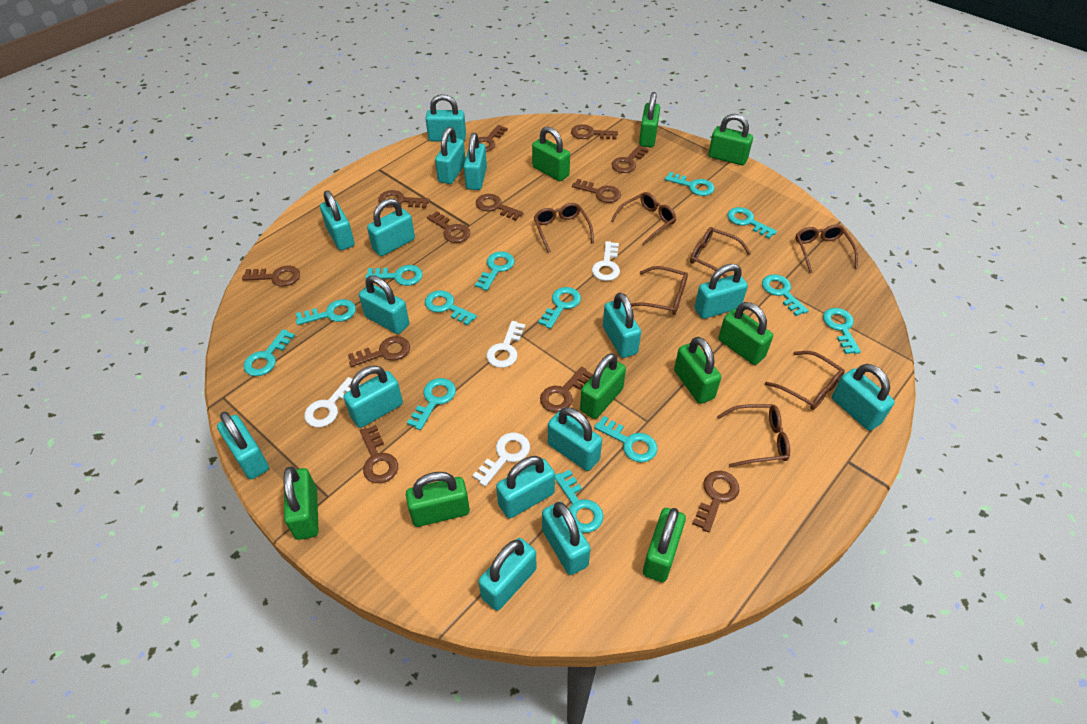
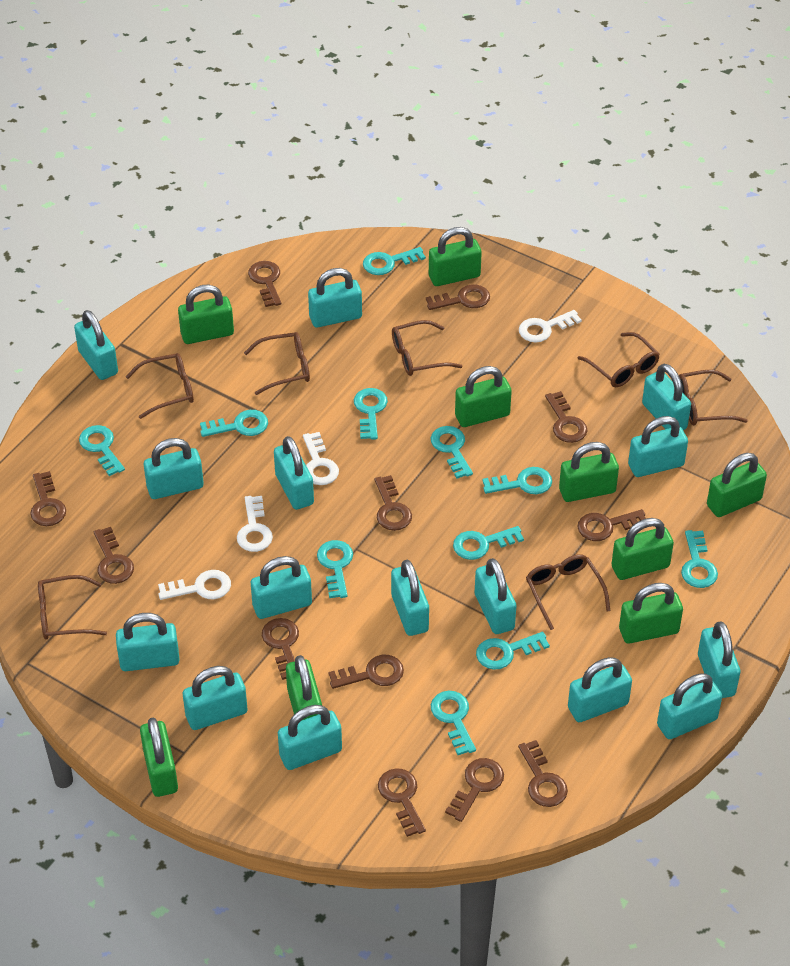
turquoise key: 13 -> 11

